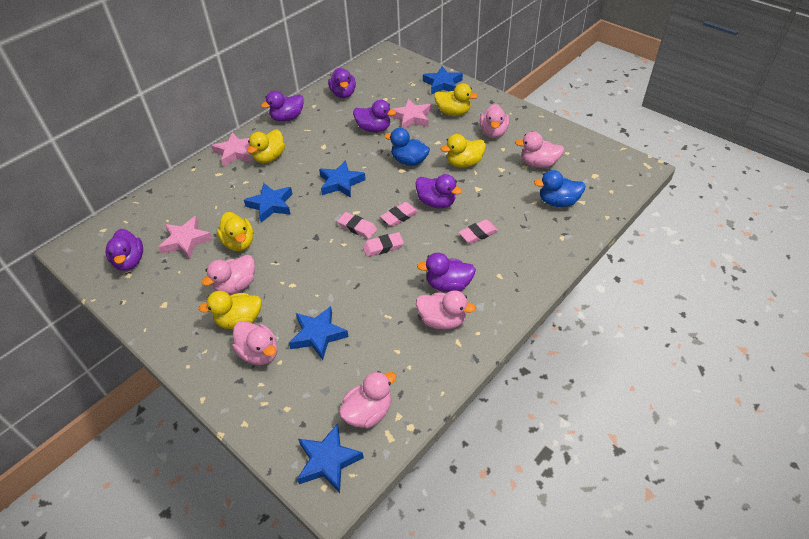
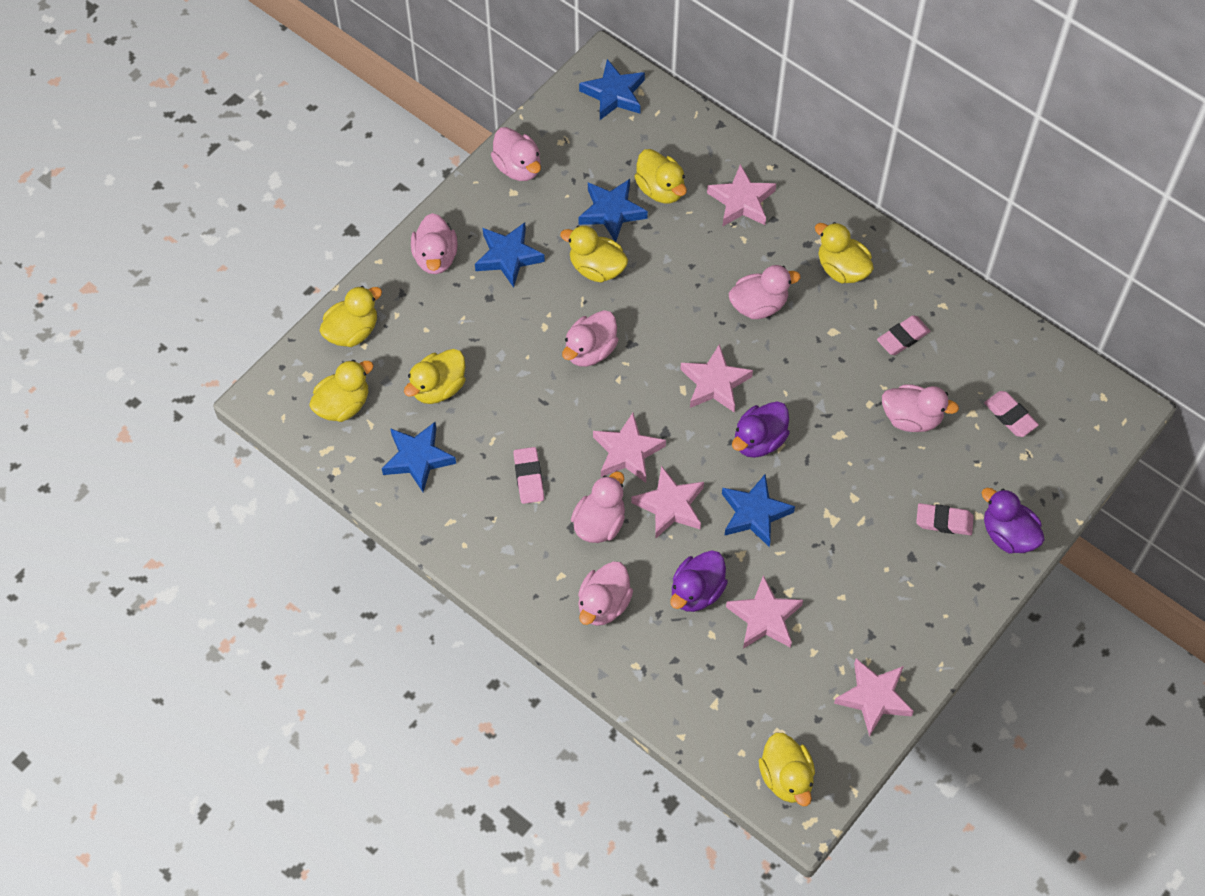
blue duck: 2 -> 0
pink duck: 6 -> 7
pink star: 3 -> 6
purple duck: 6 -> 3
yellow duck: 5 -> 7

